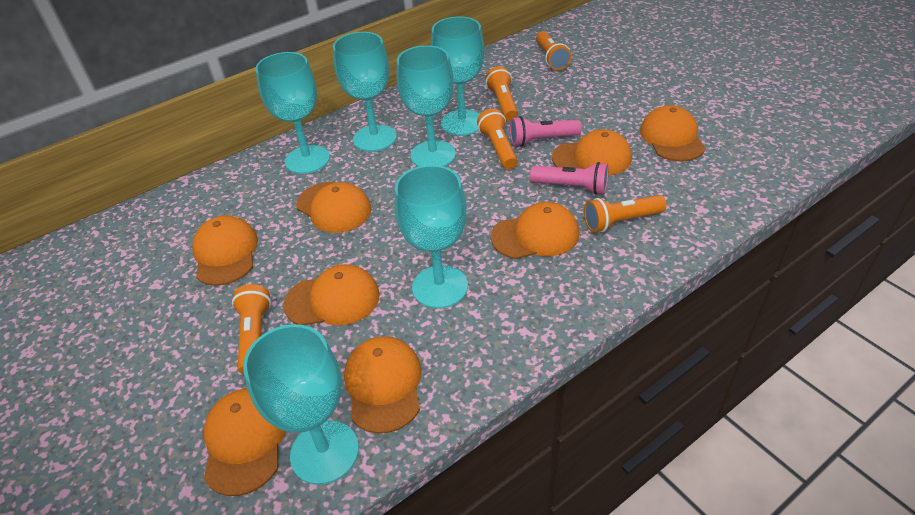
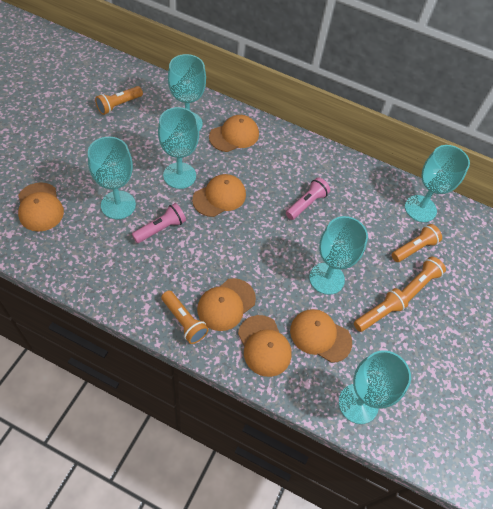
orange cap: 8 -> 6

